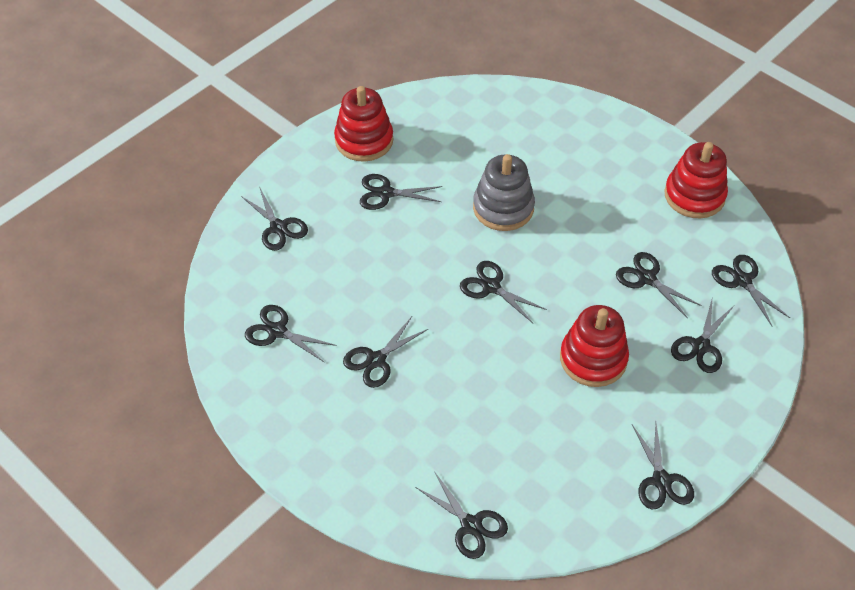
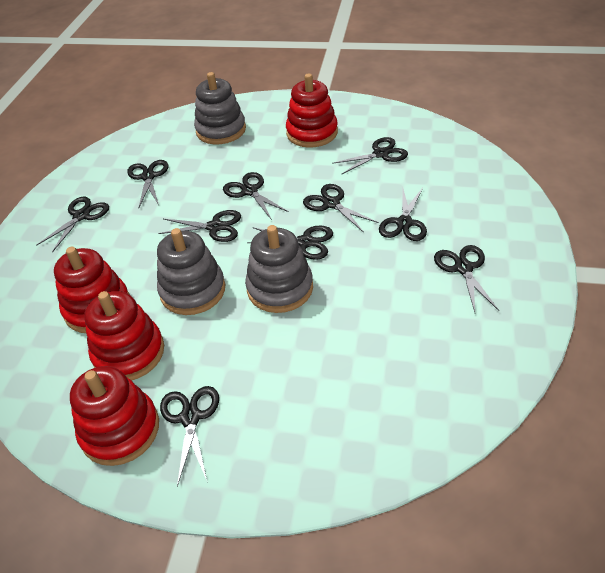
grey stacking toy: 1 -> 3
red stacking toy: 3 -> 4

